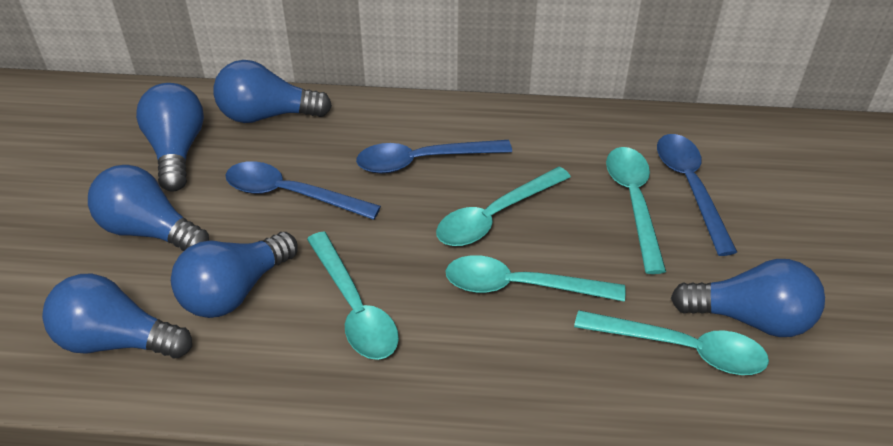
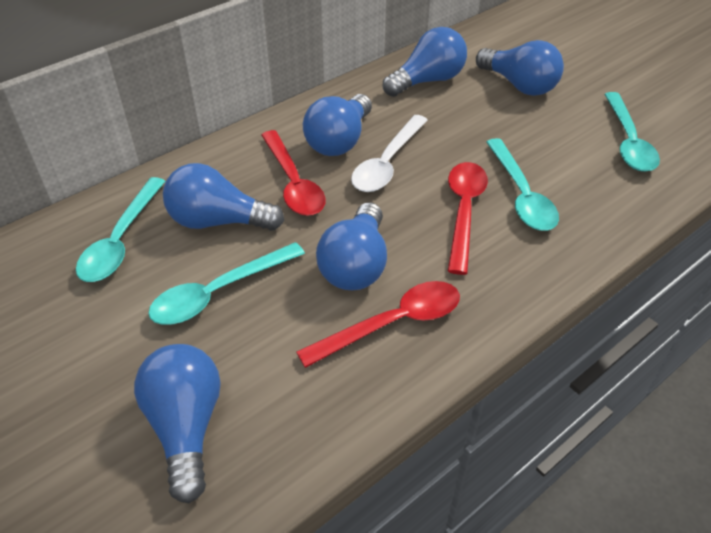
blue spoon: 3 -> 0
red spoon: 0 -> 3
turquoise spoon: 5 -> 4
white spoon: 0 -> 1

